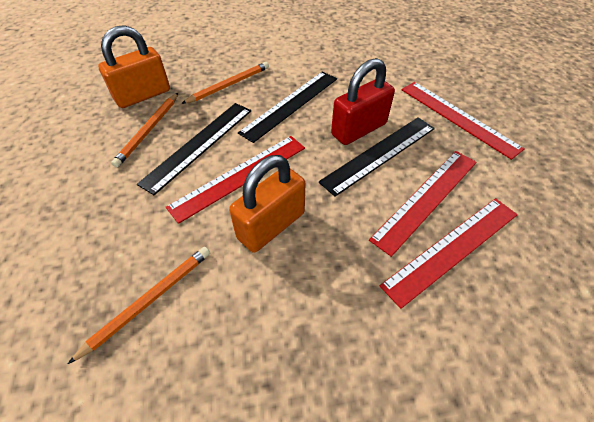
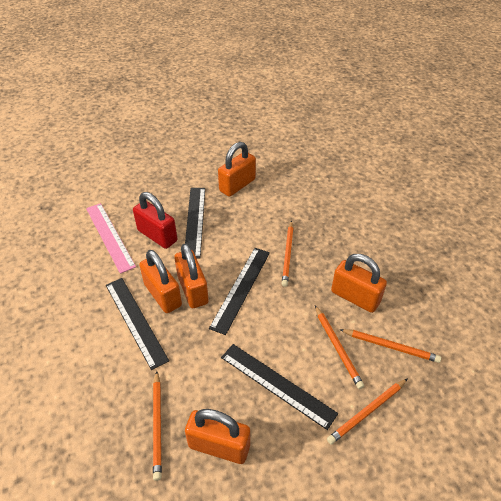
black ruler: 3 -> 4
orange padlock: 2 -> 5
orange pencil: 3 -> 5
pink ruler: 0 -> 1
red ruler: 4 -> 0

